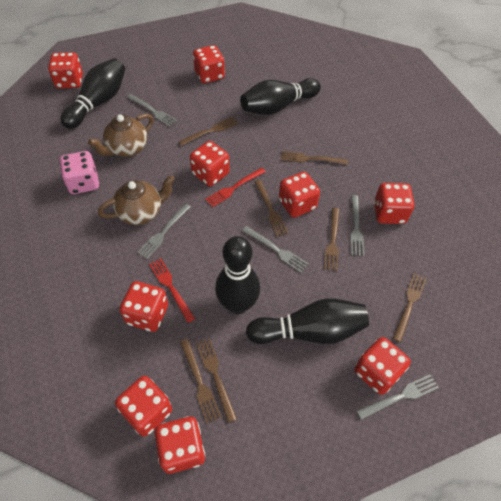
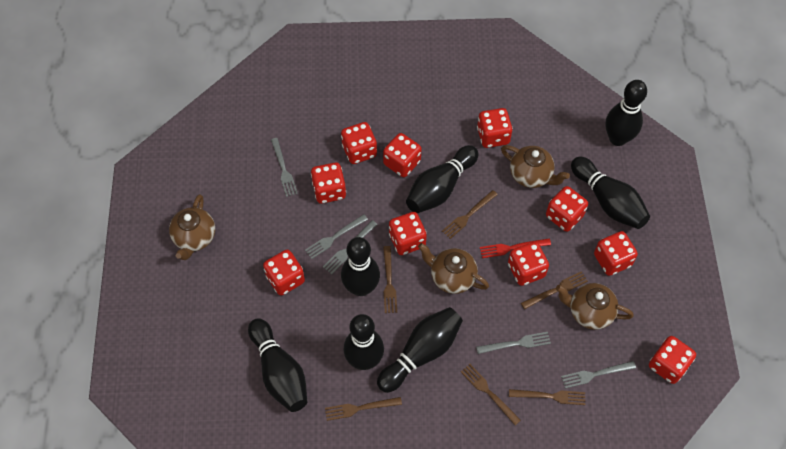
black bowling pin: 4 -> 7
brown fork: 7 -> 6
brown teapot: 2 -> 4
pink dice: 1 -> 0
red dice: 9 -> 10
red fork: 2 -> 1

